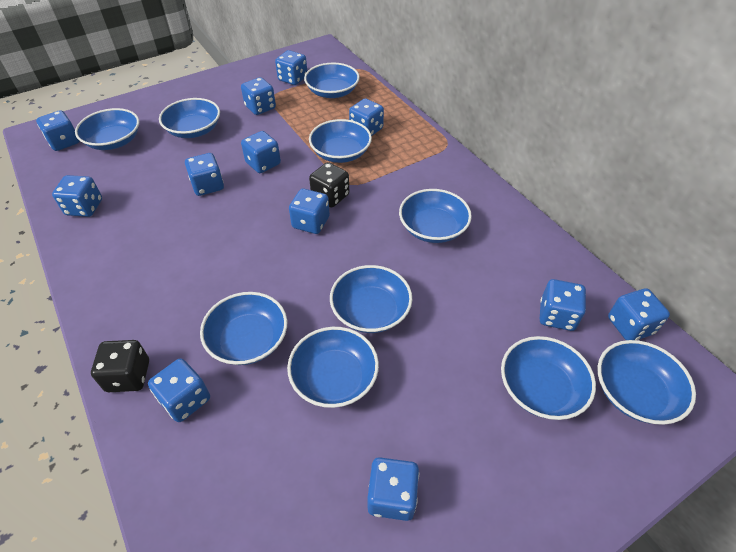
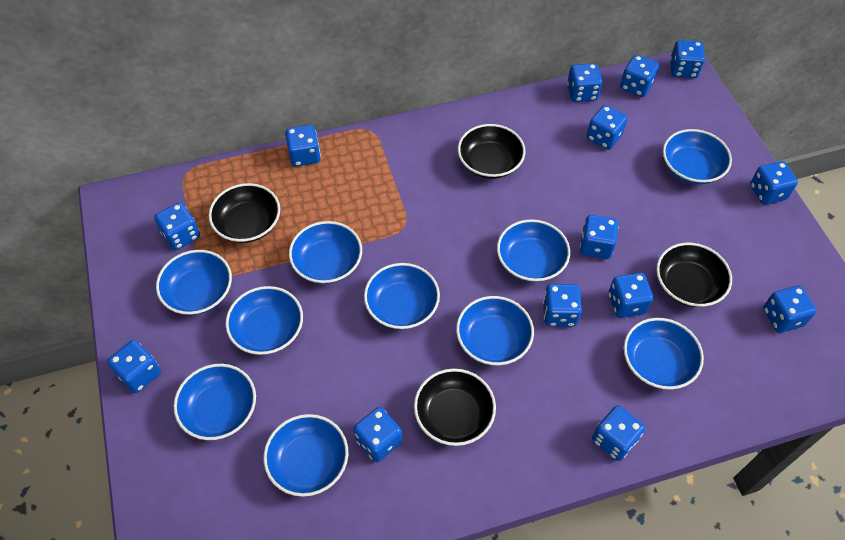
black bowl: 0 -> 4
black dice: 2 -> 0
blue dice: 12 -> 14

